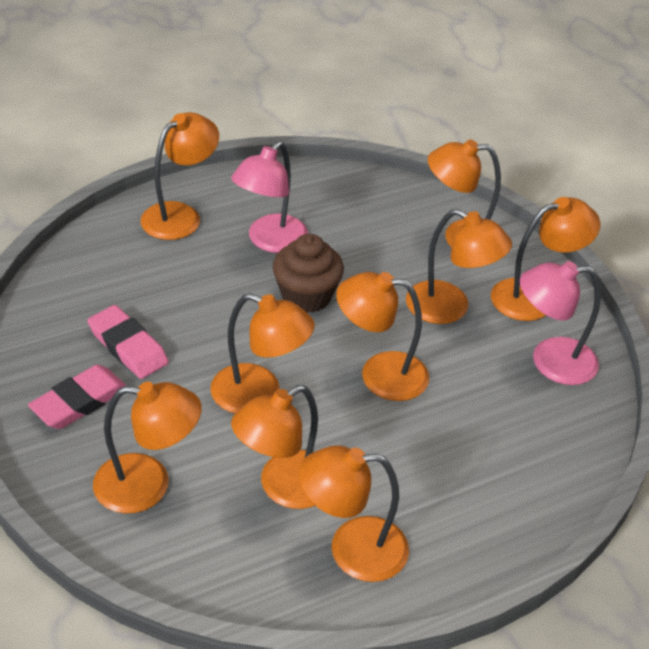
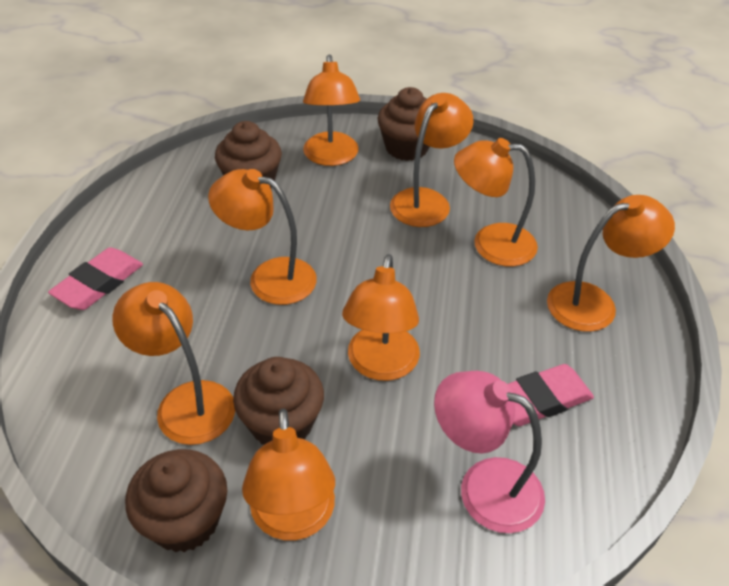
brown cupcake: 1 -> 4
orange lamp: 9 -> 8
pink lamp: 2 -> 1

